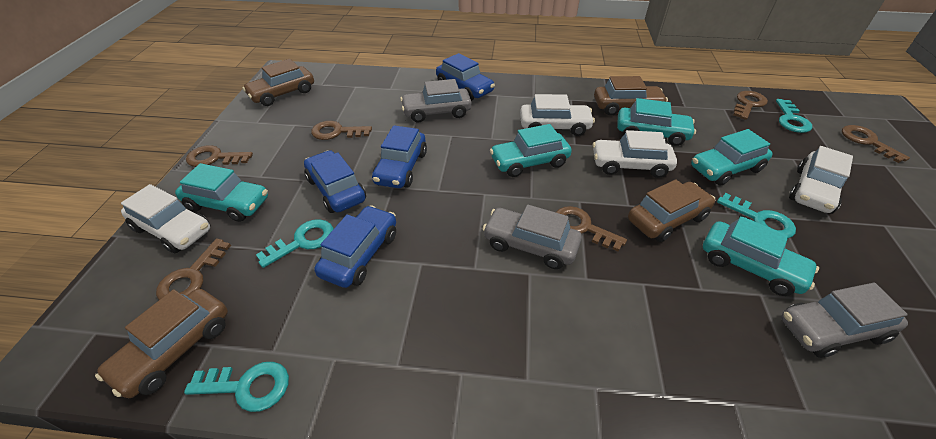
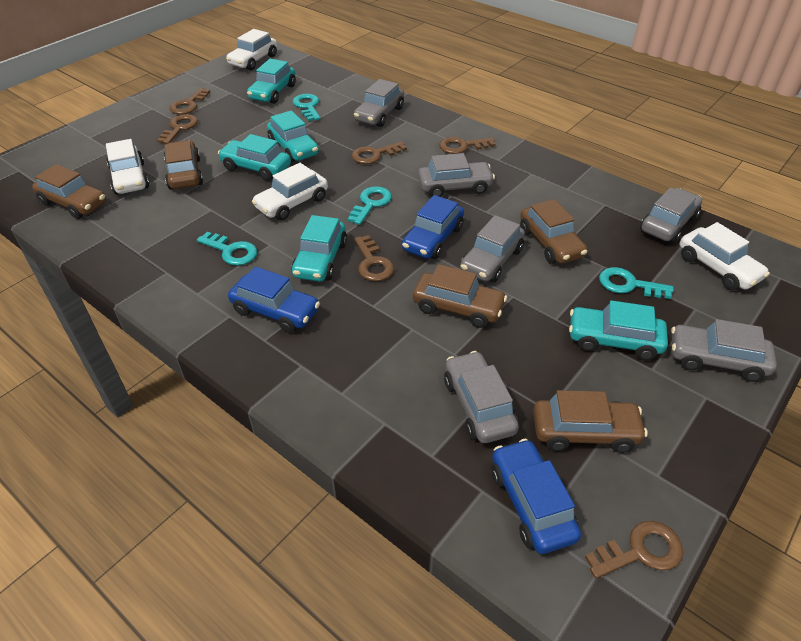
blue car: 4 -> 3
brown car: 4 -> 5
grey car: 3 -> 6

